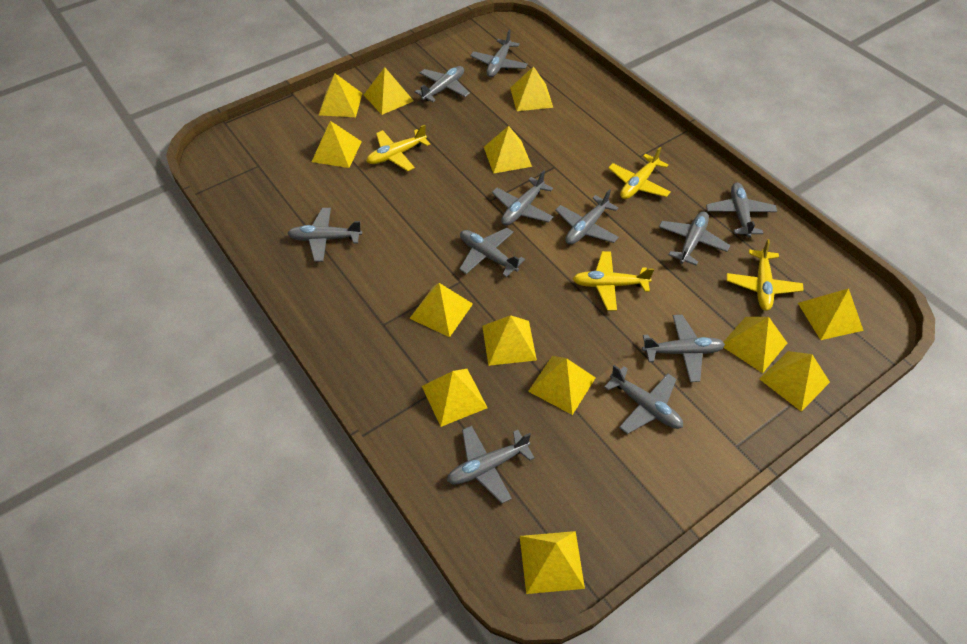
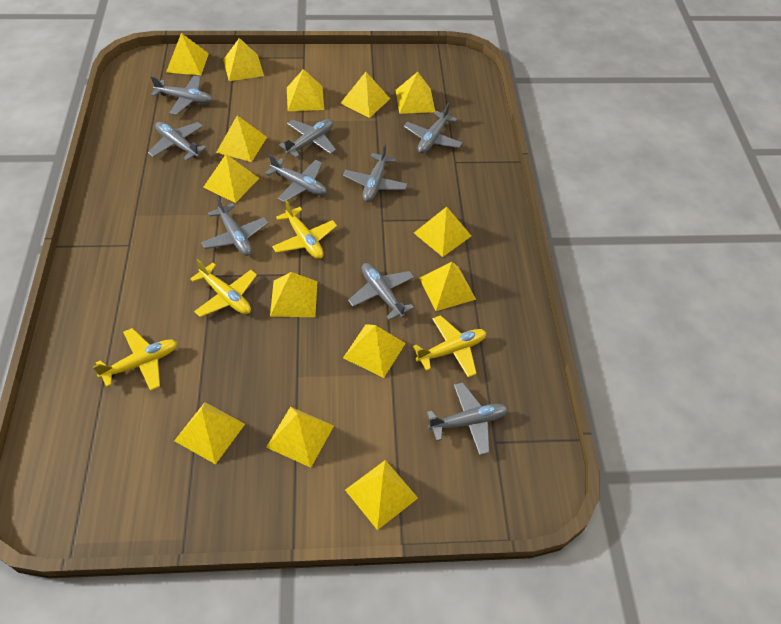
grey plane: 11 -> 9
yellow pyramid: 13 -> 14

